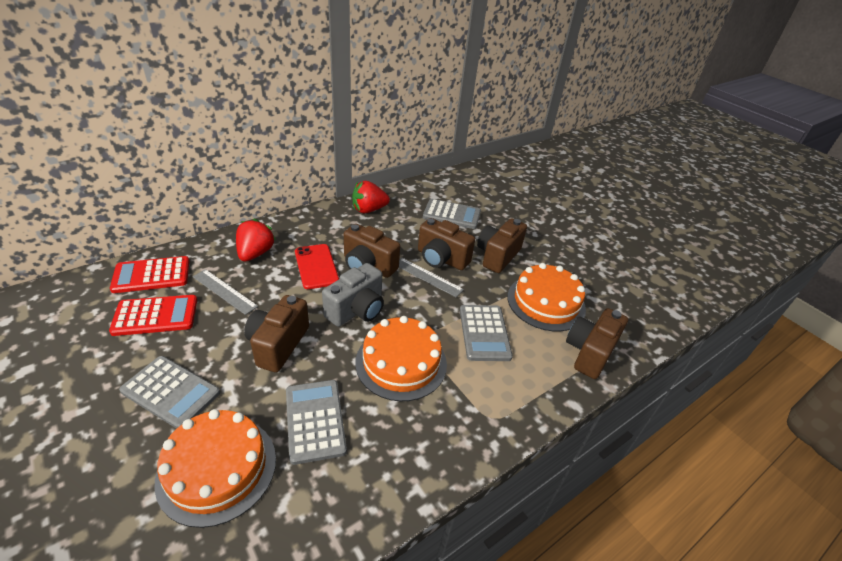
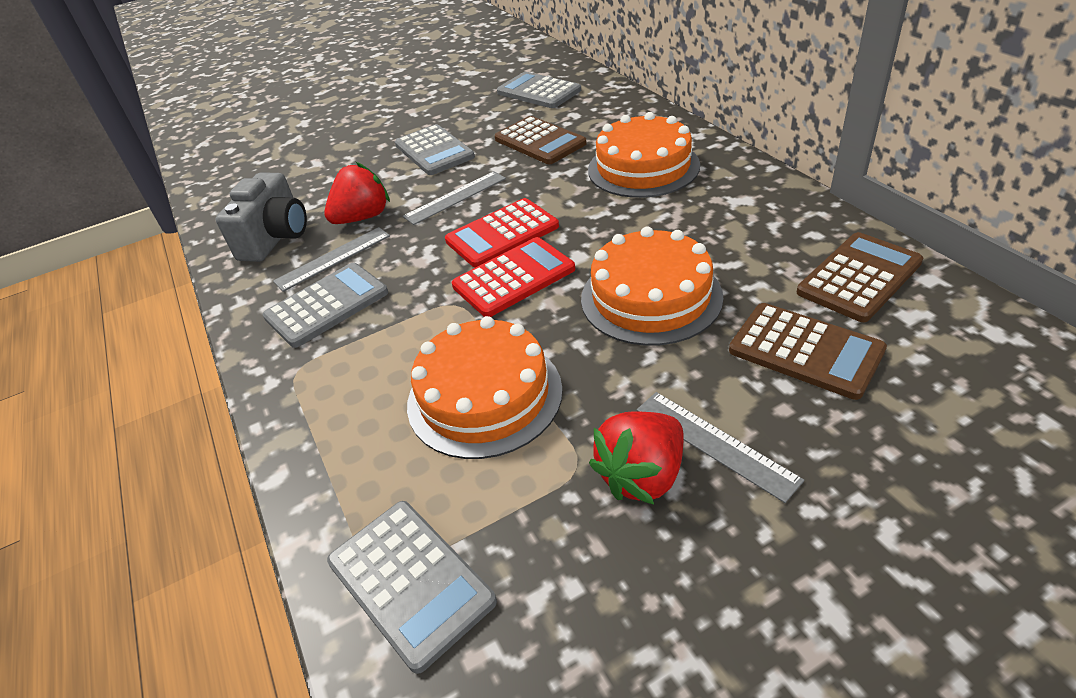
brown calculator: 0 -> 3
brown camera: 5 -> 0
grey ruler: 2 -> 3
red phone: 1 -> 0

